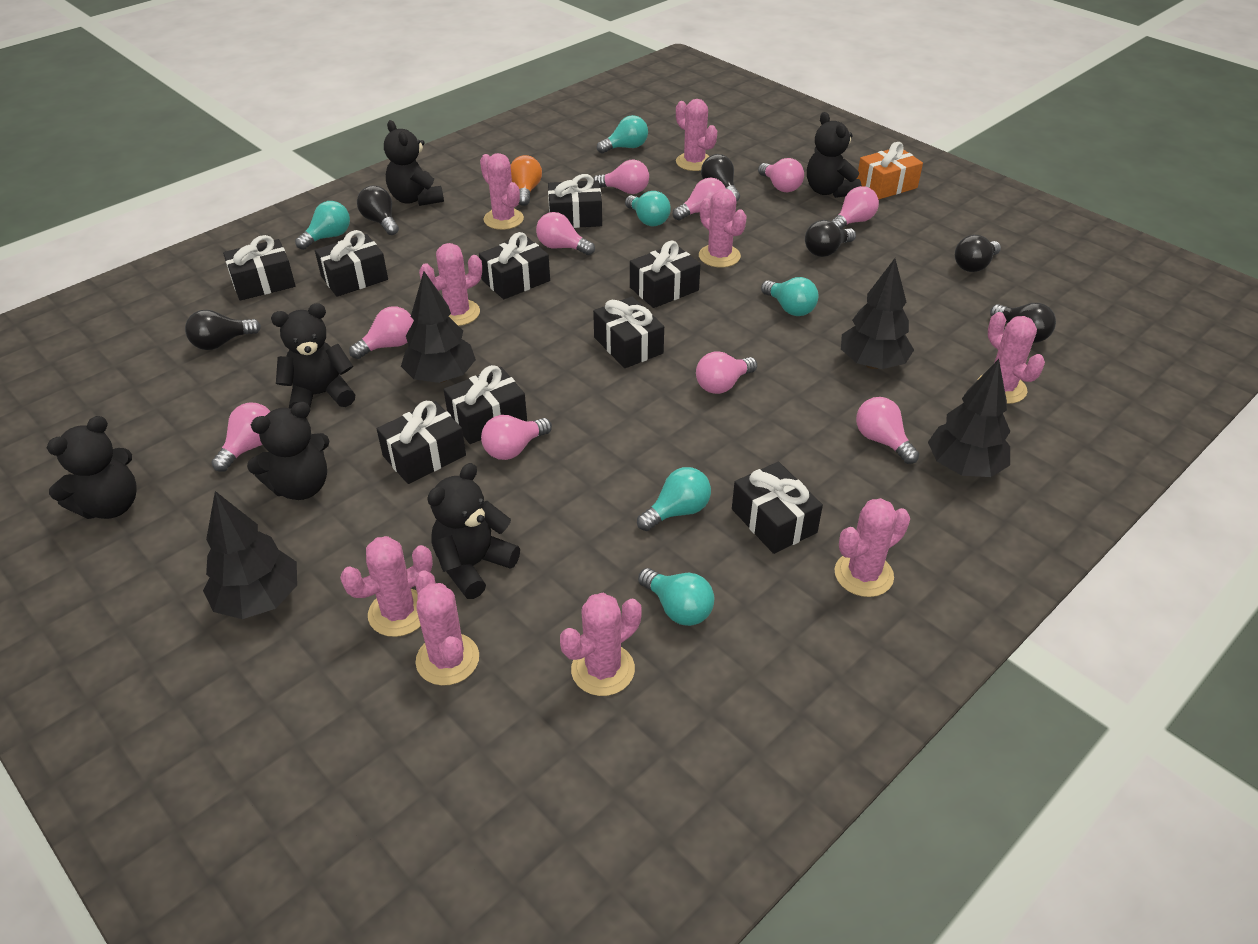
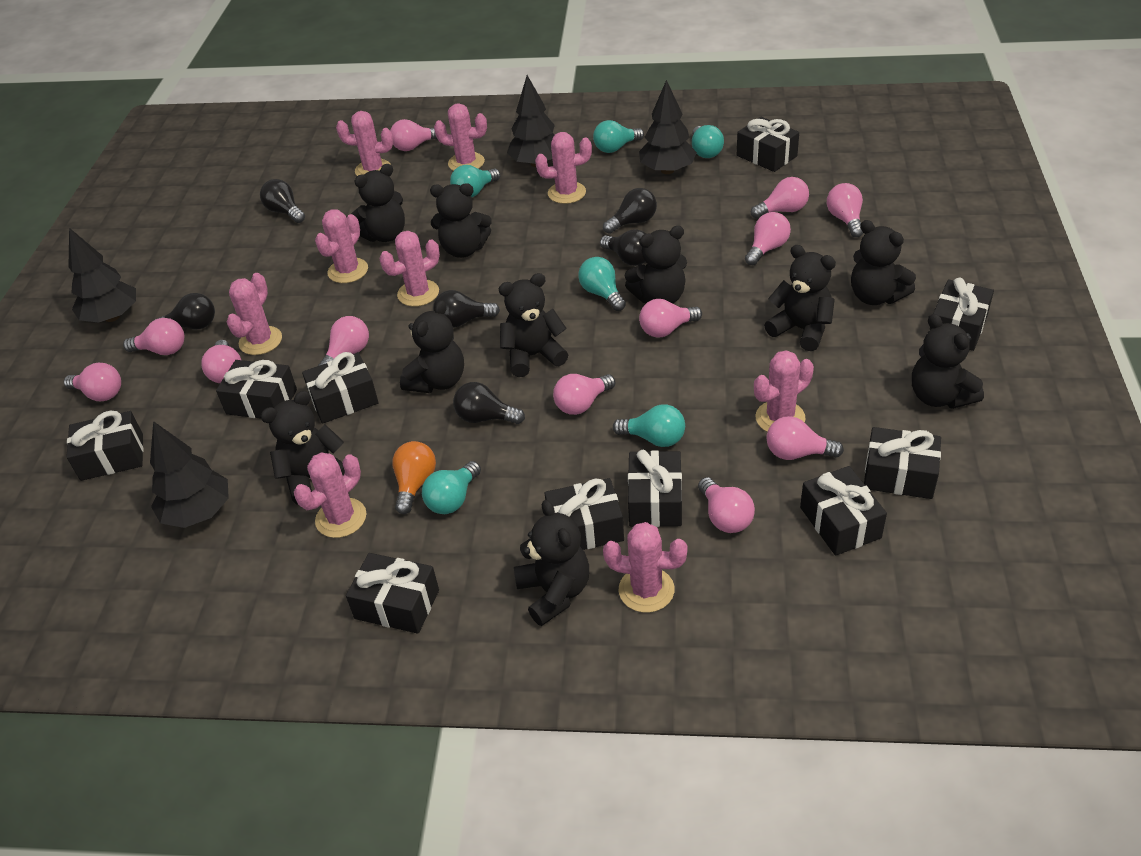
black gift: 9 -> 10
black teddy bear: 6 -> 10
orange gift: 1 -> 0
pink light bulb: 10 -> 12

